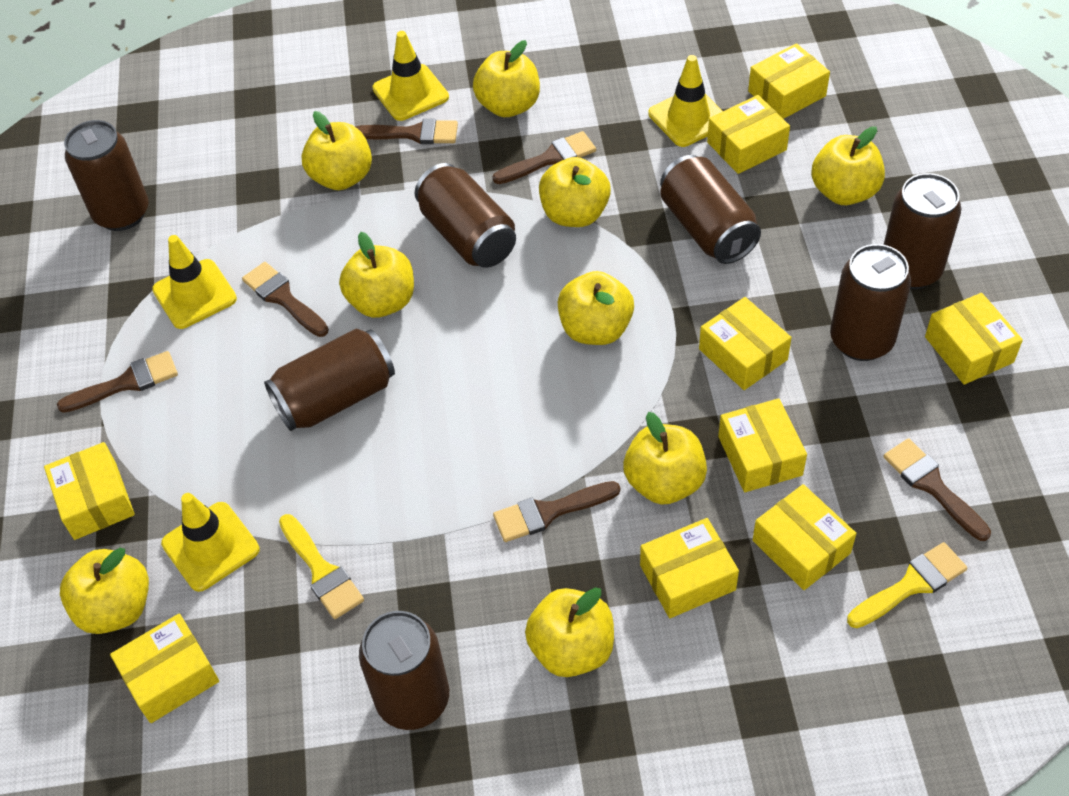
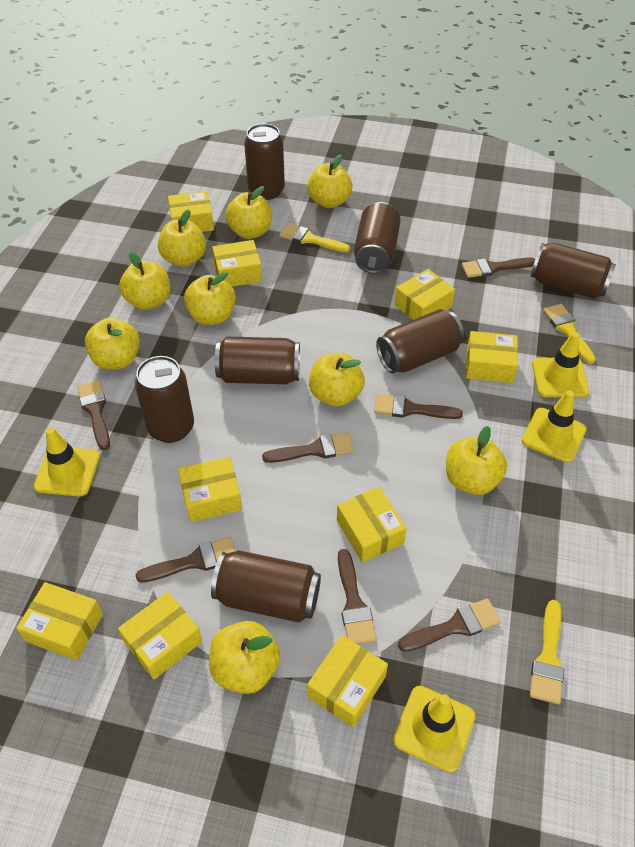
brown brush: 6 -> 7
yellow brush: 2 -> 3

